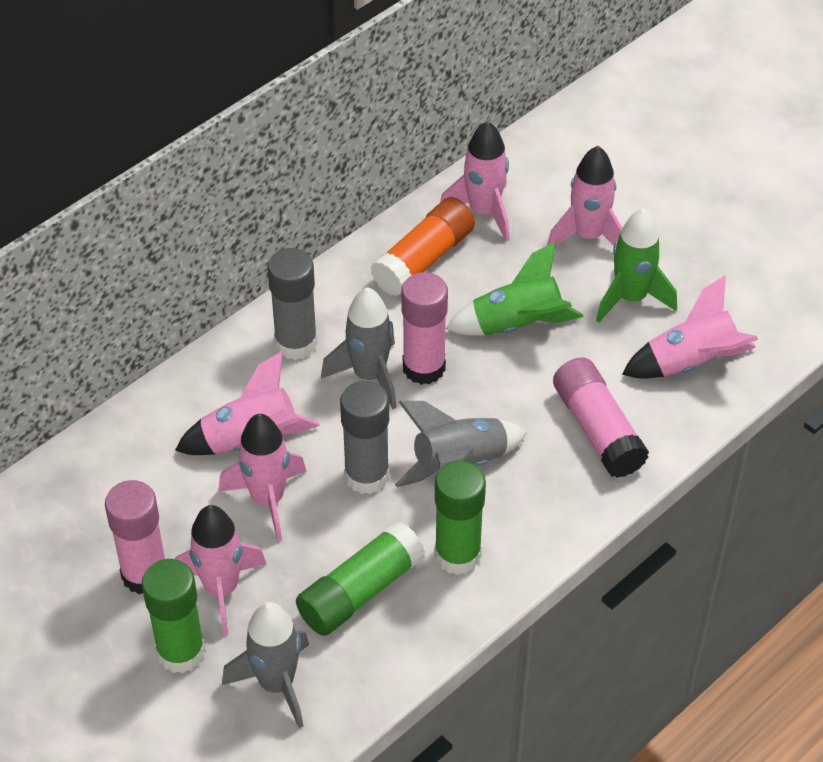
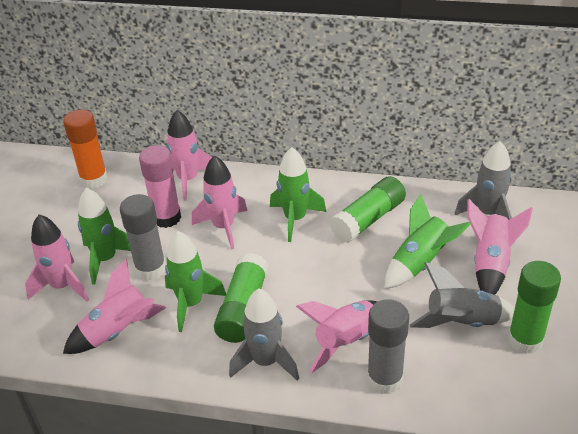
green rocket: 2 -> 4
pink glue stick: 3 -> 1

